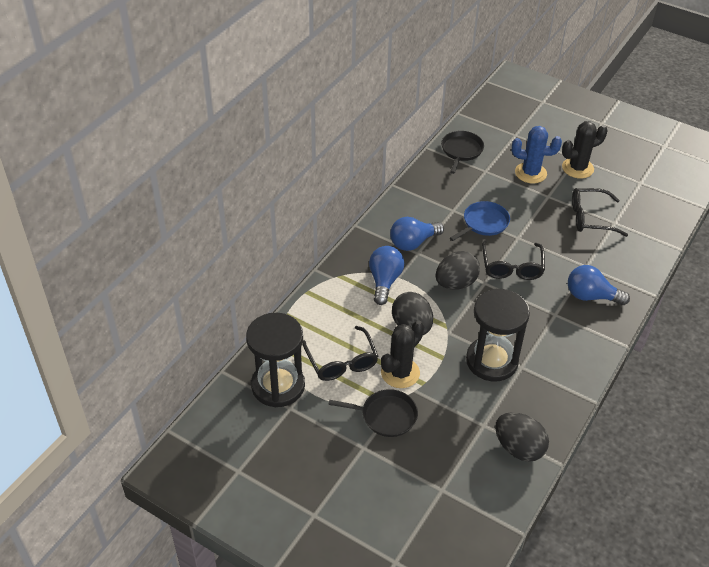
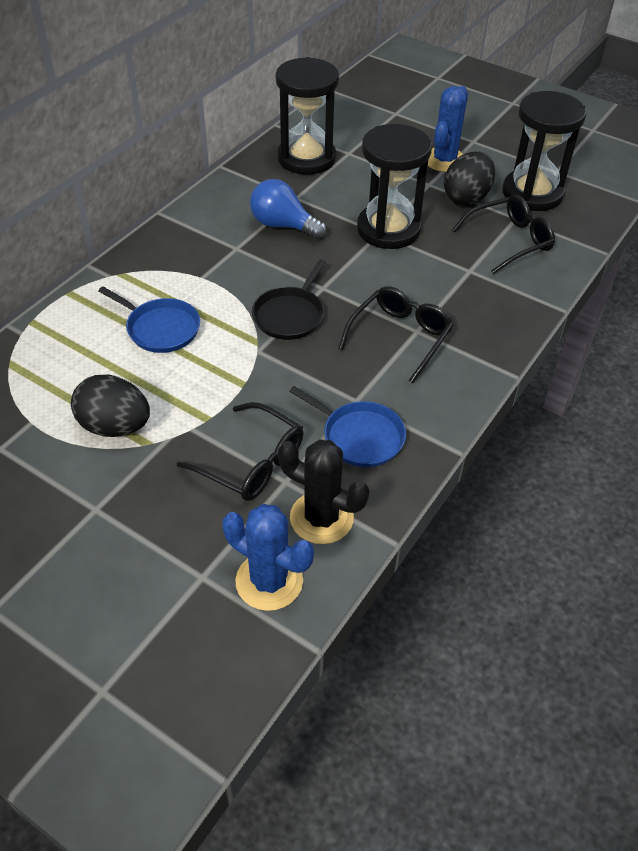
black cactus: 2 -> 1
black egg: 3 -> 2
black hourglass: 2 -> 3
black pan: 2 -> 1
blue cactus: 1 -> 2
blue light bulb: 3 -> 1
blue pan: 1 -> 2

